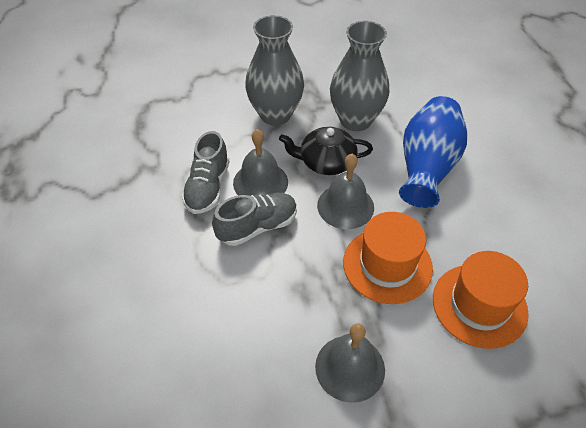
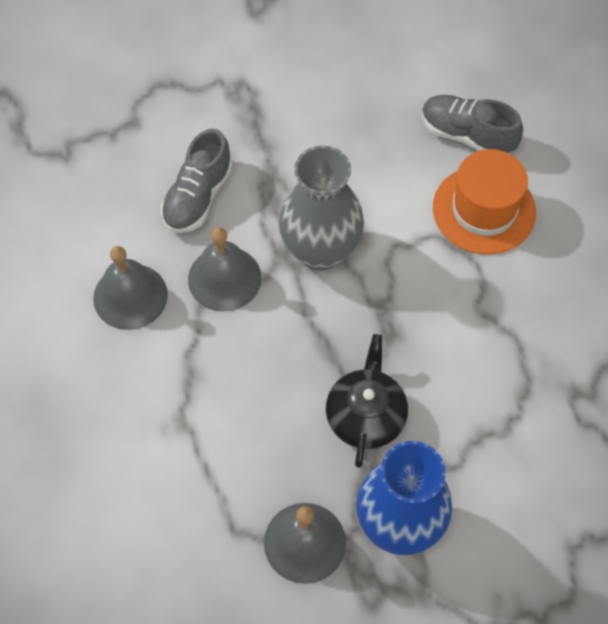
grey vase: 2 -> 1
orange hat: 2 -> 1

